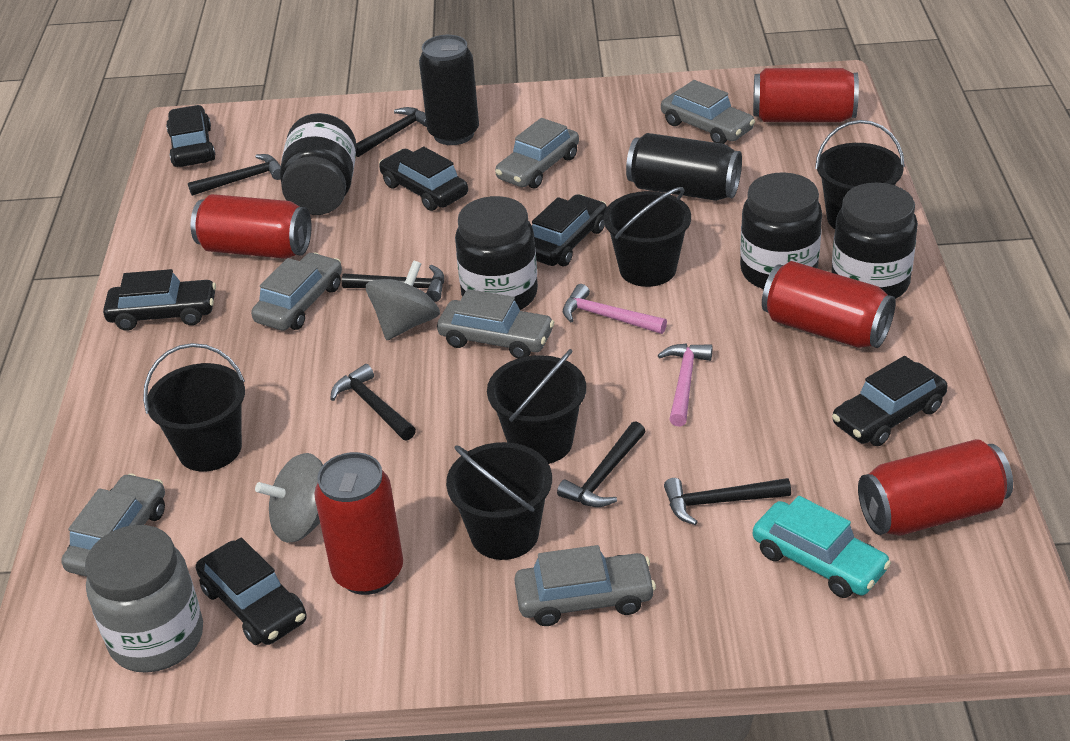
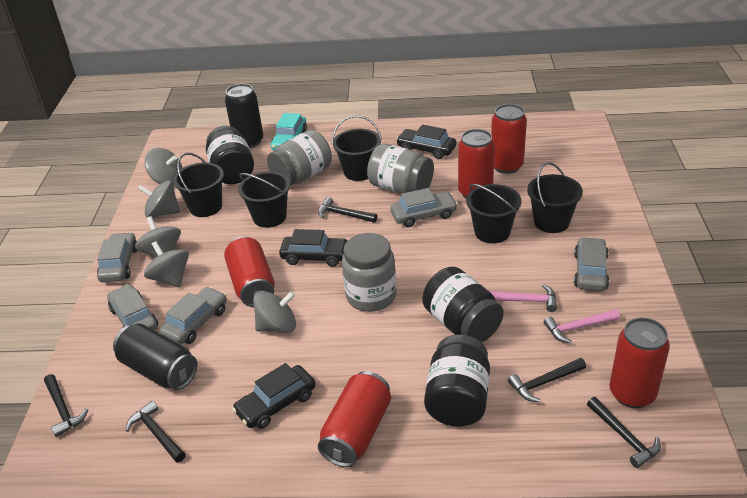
black car: 6 -> 3
black hammer: 6 -> 5
black jar: 4 -> 3
grey car: 6 -> 5
grey jar: 1 -> 3
grey spinning top: 2 -> 5

